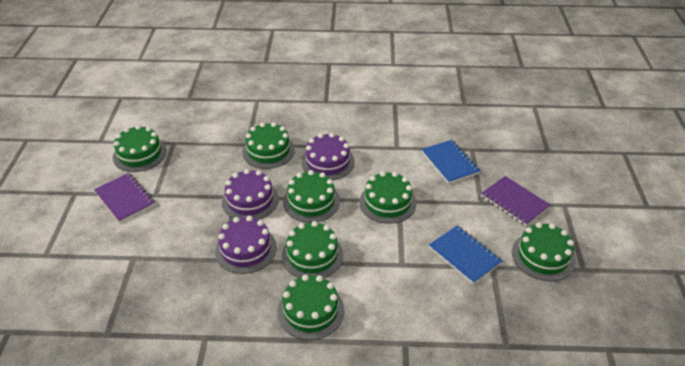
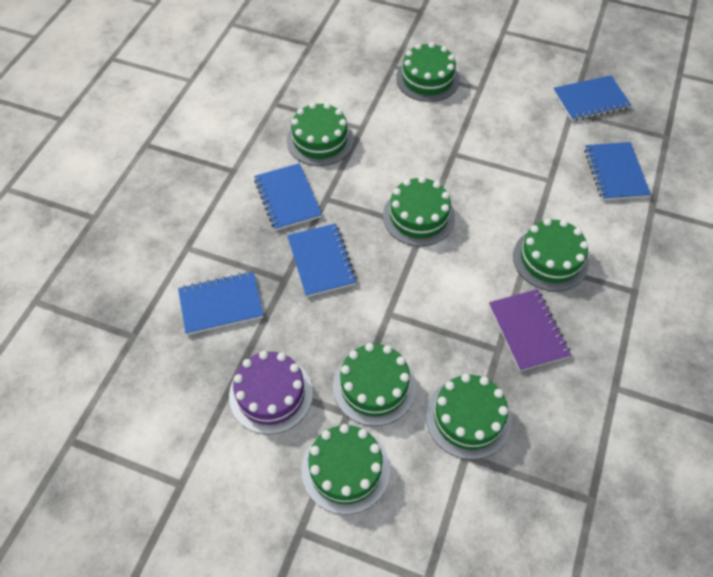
blue notebook: 2 -> 5
purple cake: 3 -> 1
purple notebook: 2 -> 1

